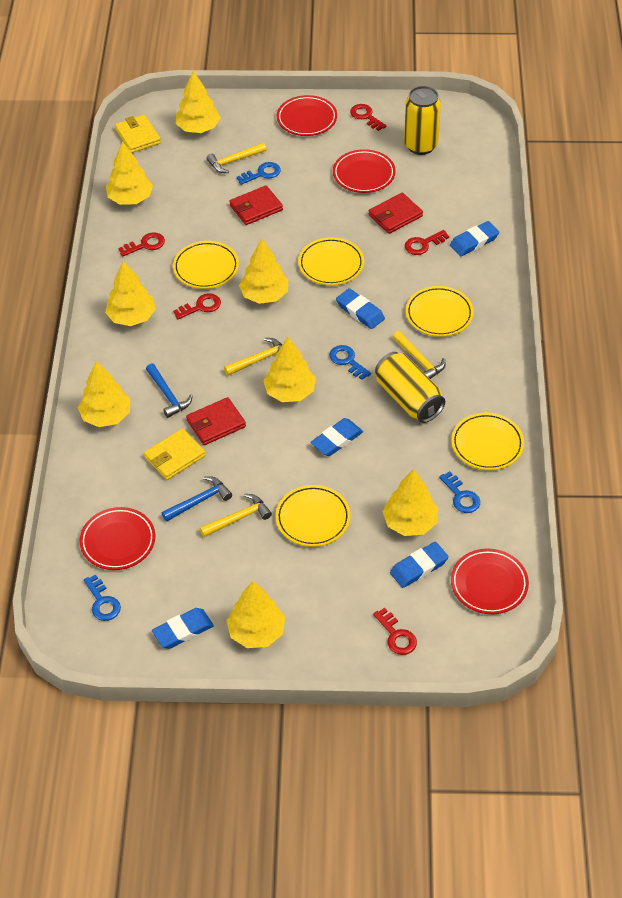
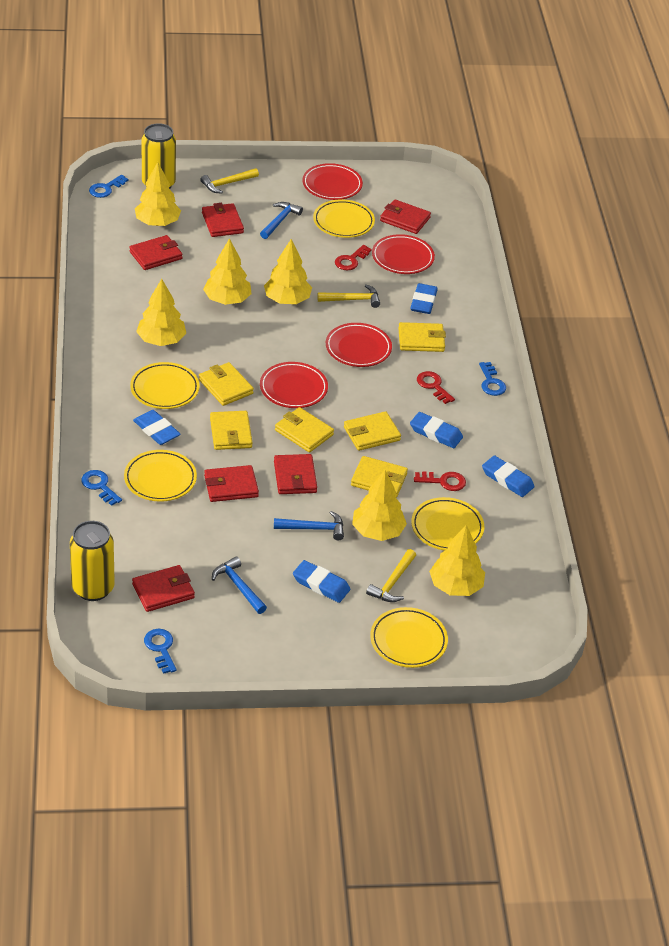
blue hammer: 2 -> 3
red key: 5 -> 3
red wallet: 3 -> 6
yellow hammer: 4 -> 3
yellow tree: 8 -> 6
yellow wallet: 2 -> 6

